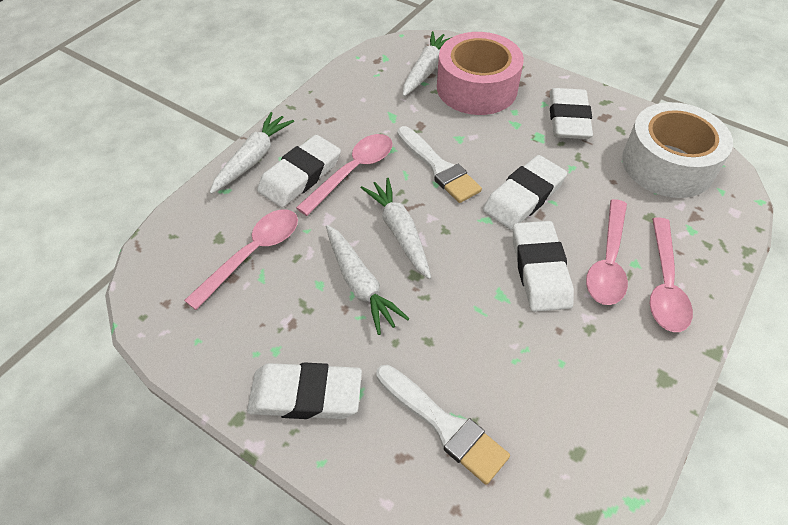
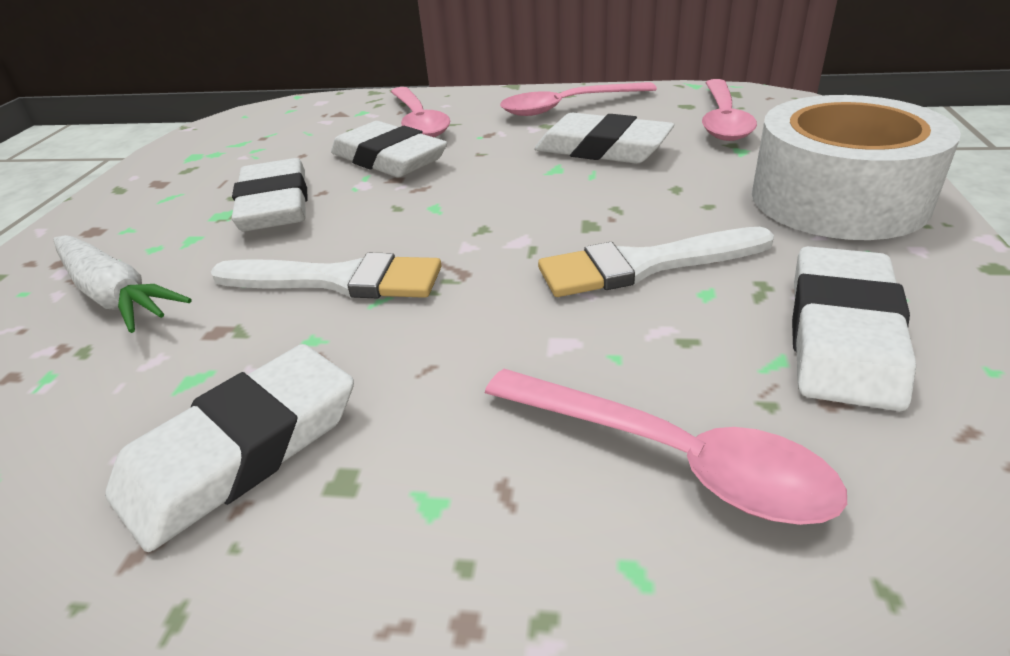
pink tape: 1 -> 0
white carrot: 4 -> 1

